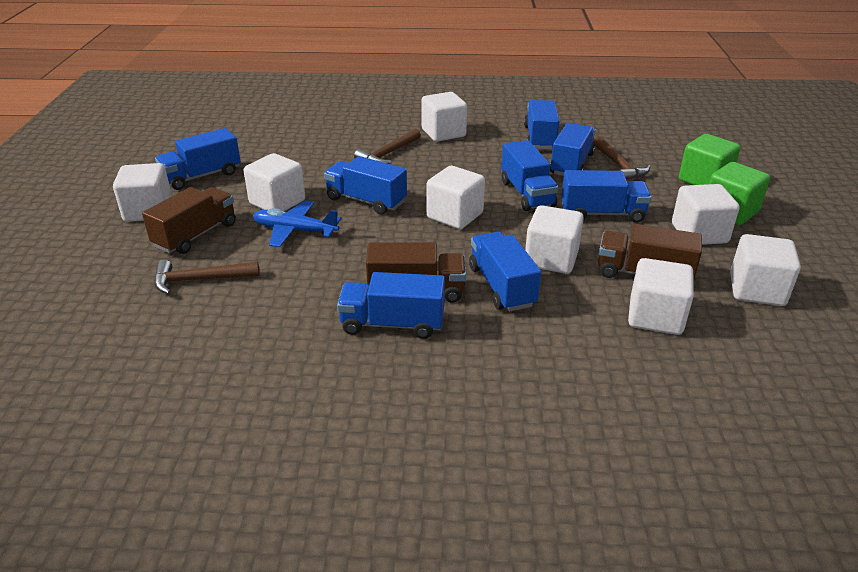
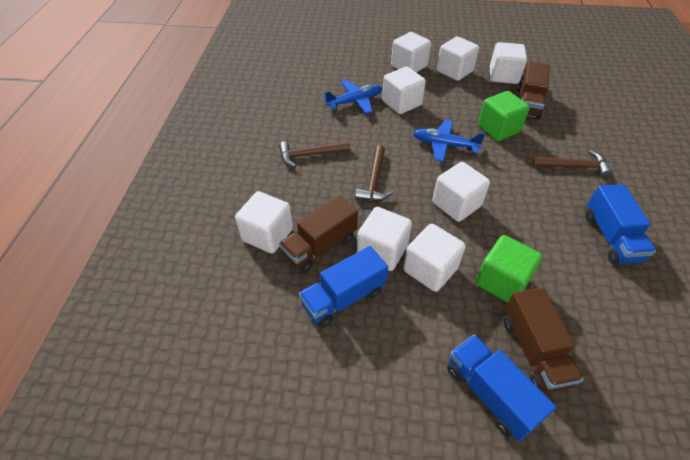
blue plane: 1 -> 2
blue truck: 8 -> 3

